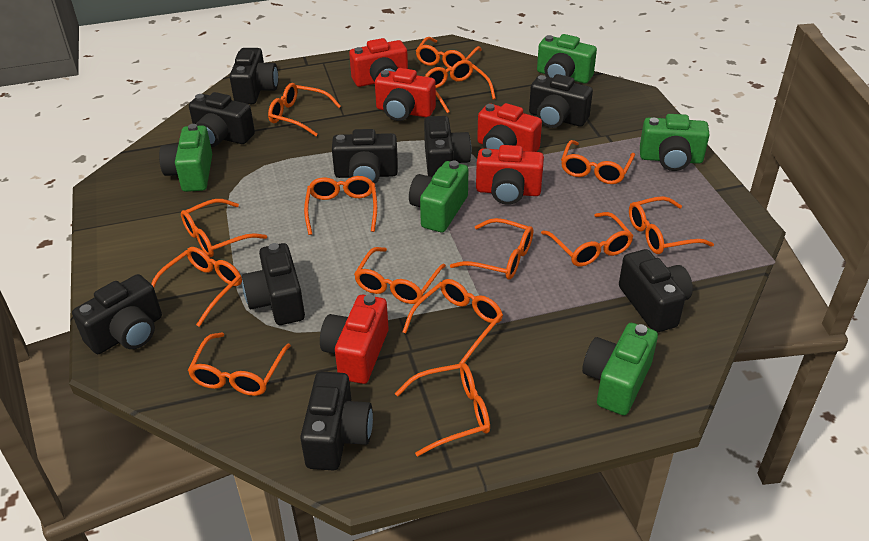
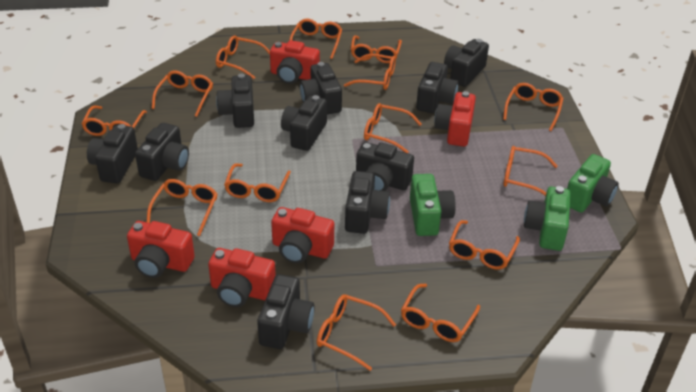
black camera: 9 -> 10
green camera: 5 -> 3

